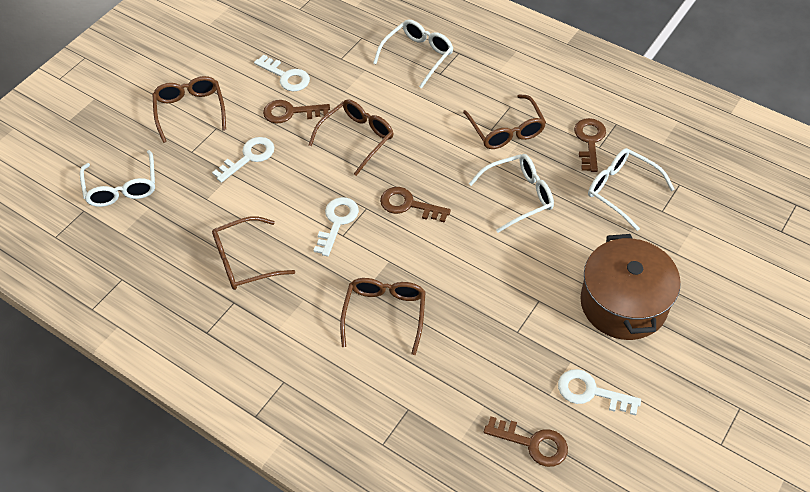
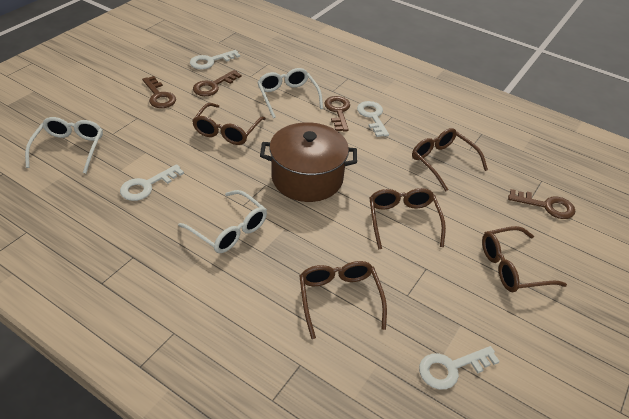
white glasses: 4 -> 3

